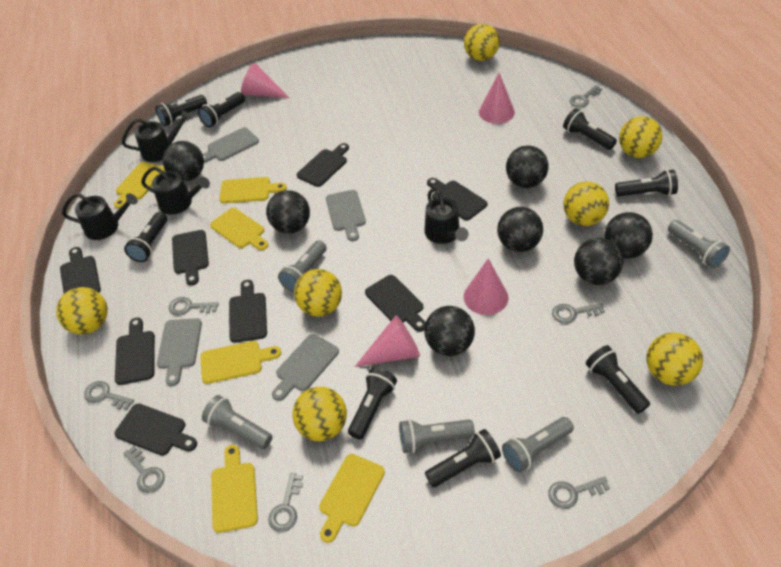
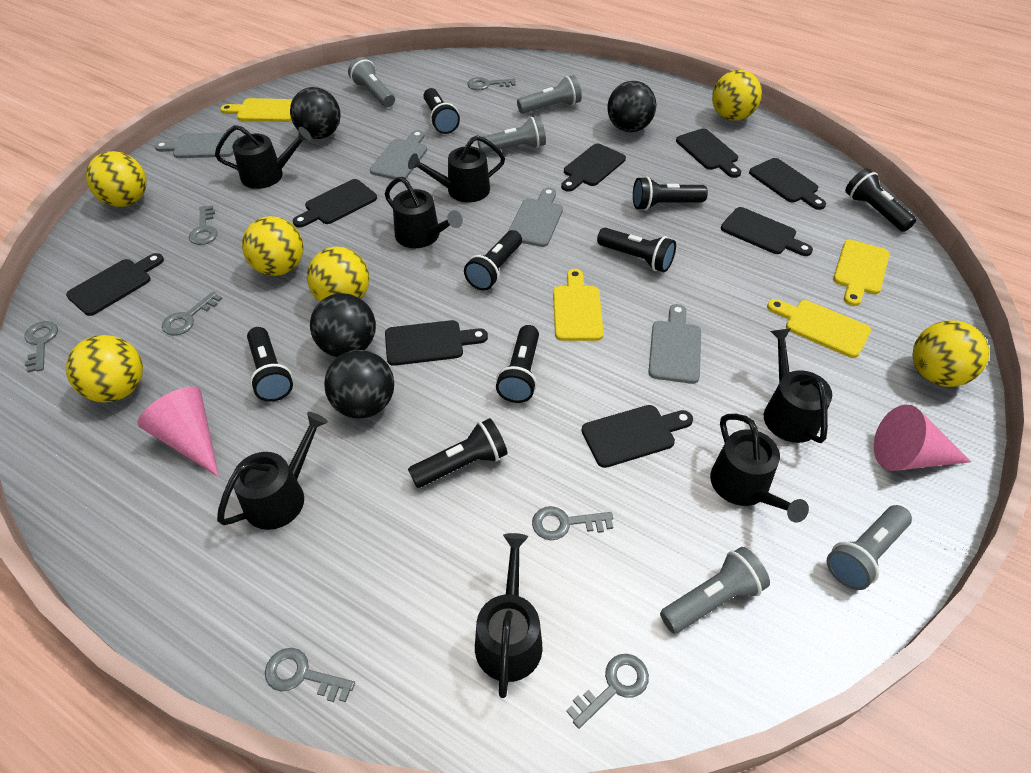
black ball: 7 -> 4
black watering can: 4 -> 7
pink cone: 4 -> 2
yellow ball: 7 -> 6
yellow cutting board: 6 -> 4

